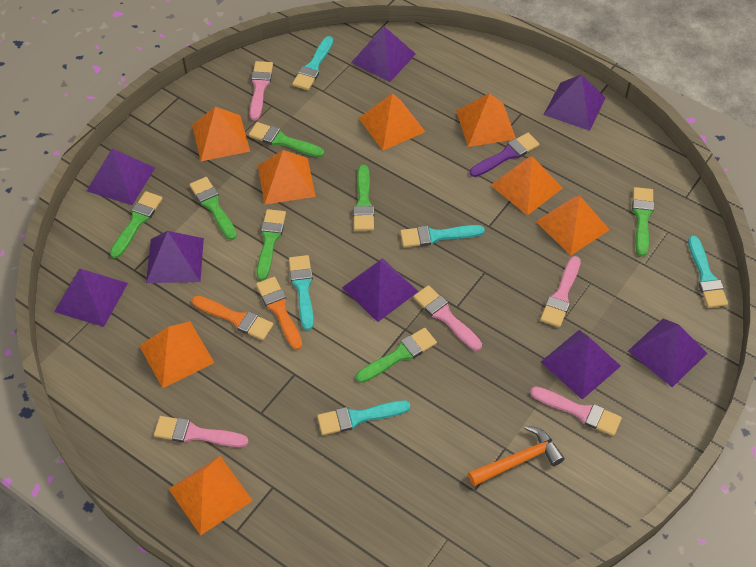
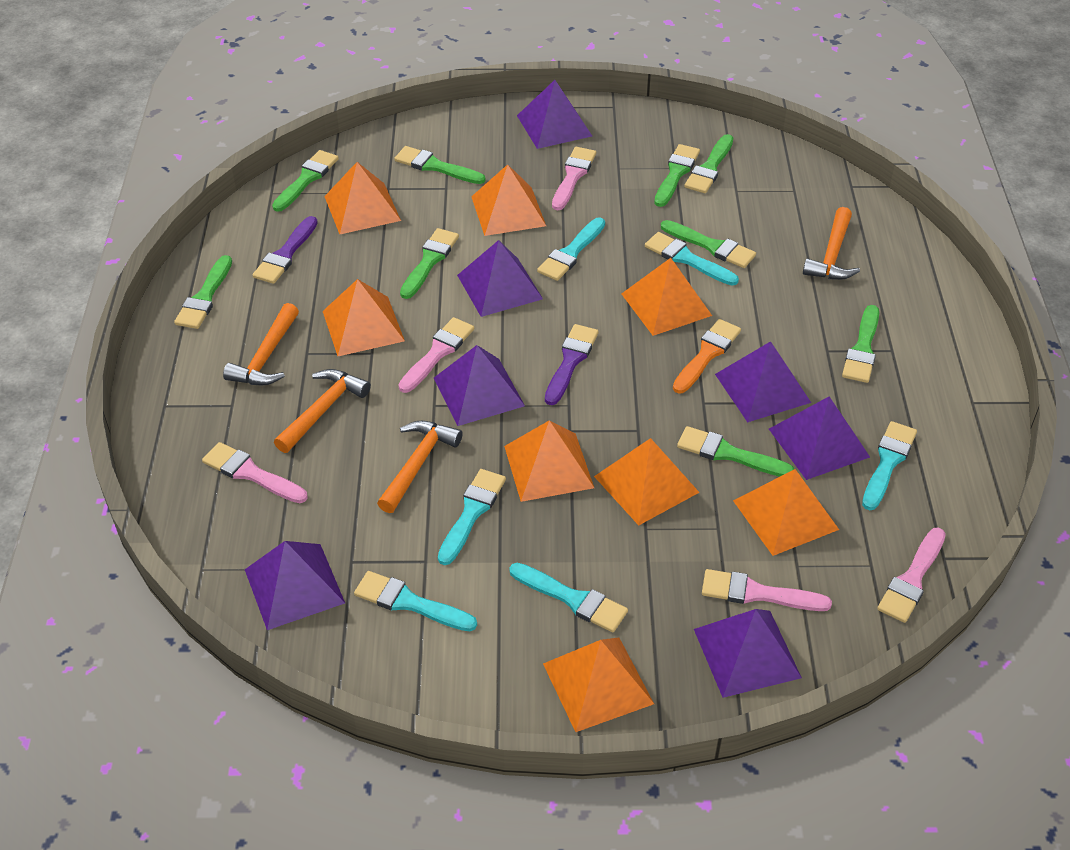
green brush: 7 -> 9
orange brush: 2 -> 1
orange hammer: 1 -> 4
purple brush: 1 -> 2
purple pyramid: 8 -> 7
turquoise brush: 5 -> 6

